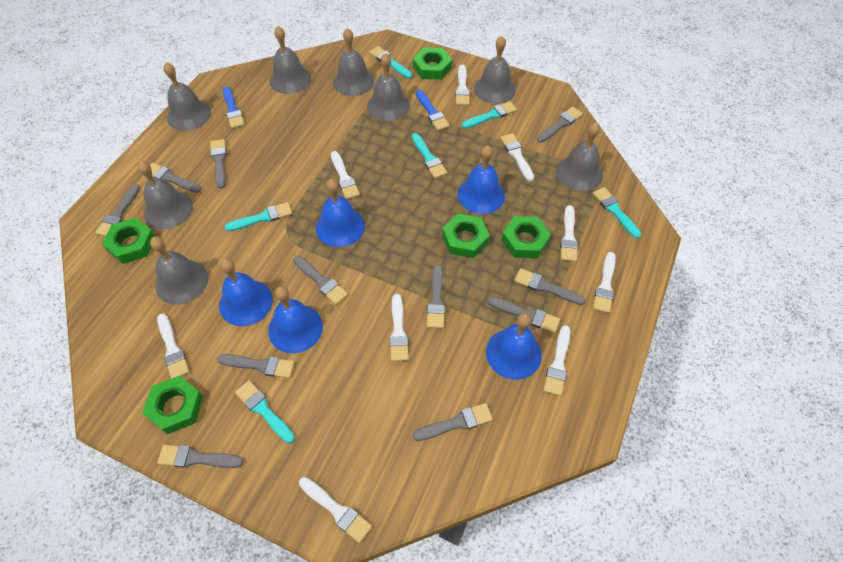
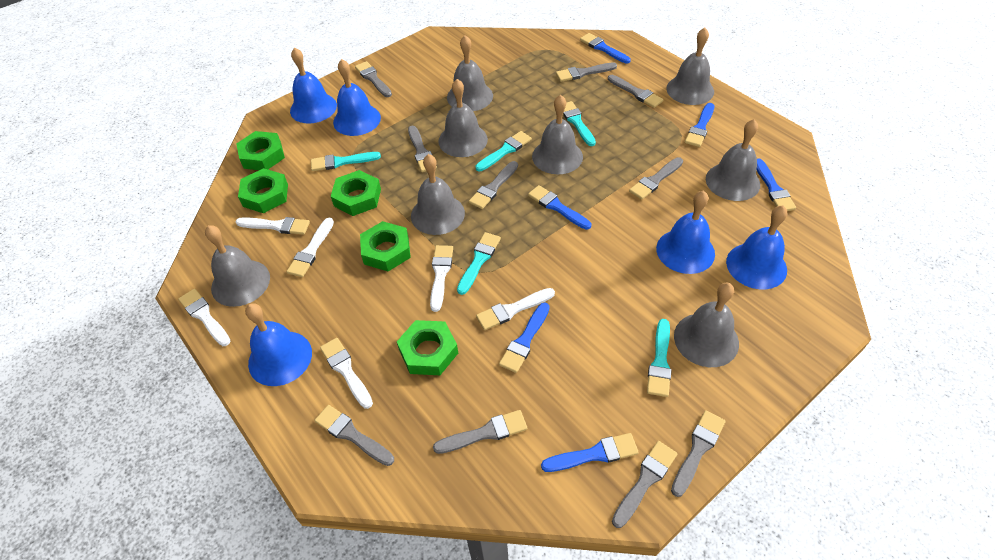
blue brush: 2 -> 6
grey brush: 11 -> 10
turquoise brush: 6 -> 5
white brush: 9 -> 6

